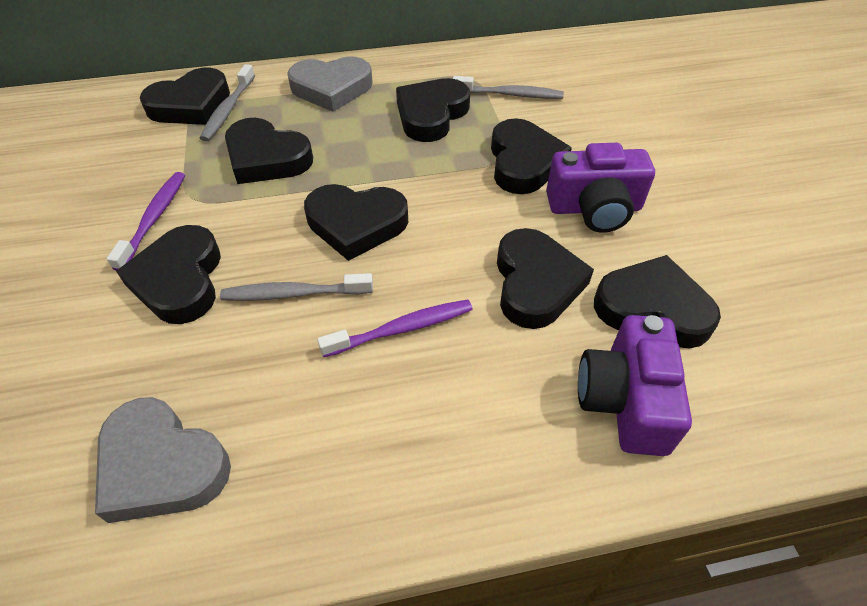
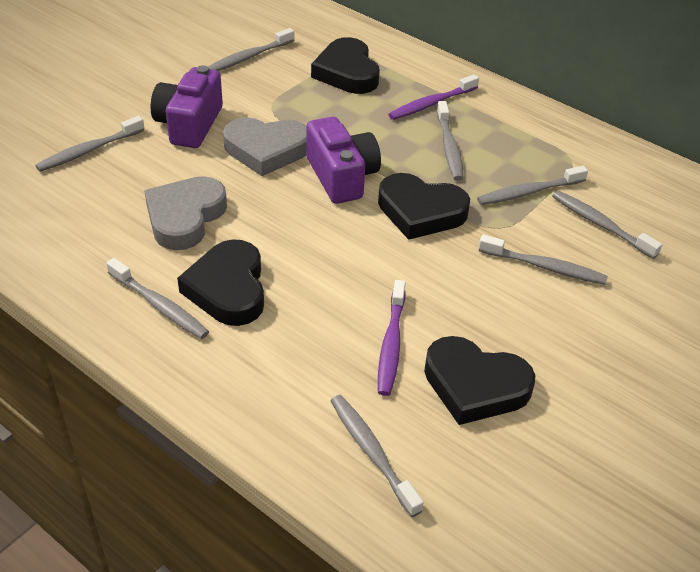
black heart: 8 -> 4
grey toothbrush: 3 -> 8

